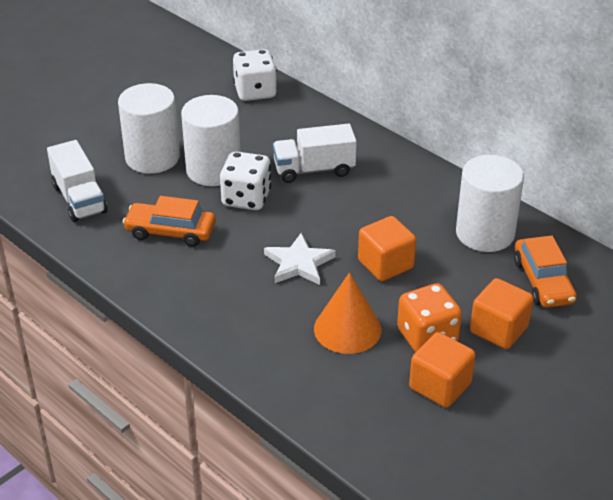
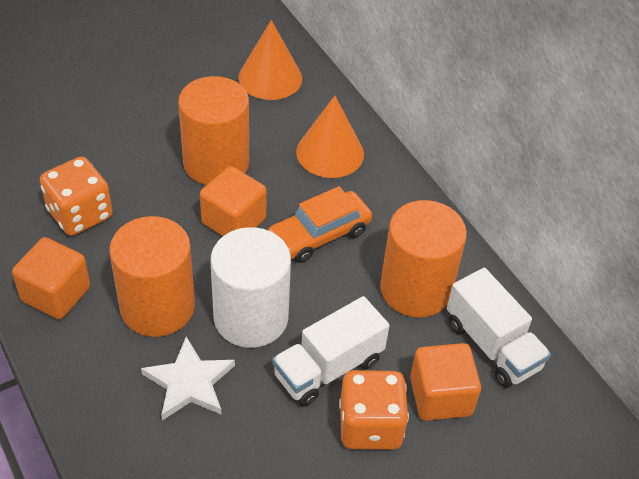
orange car: 2 -> 1
orange cone: 1 -> 2
orange cylinder: 0 -> 3
orange dice: 1 -> 2
white cylinder: 3 -> 1
white dice: 2 -> 0

